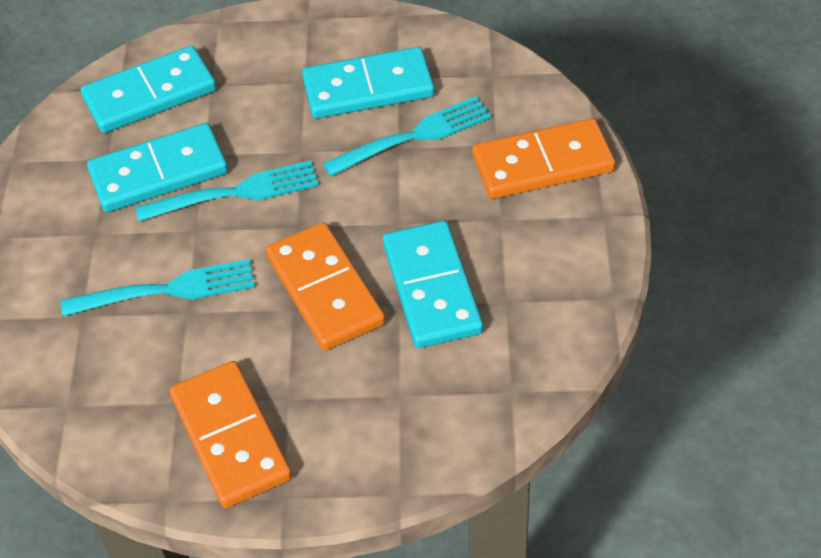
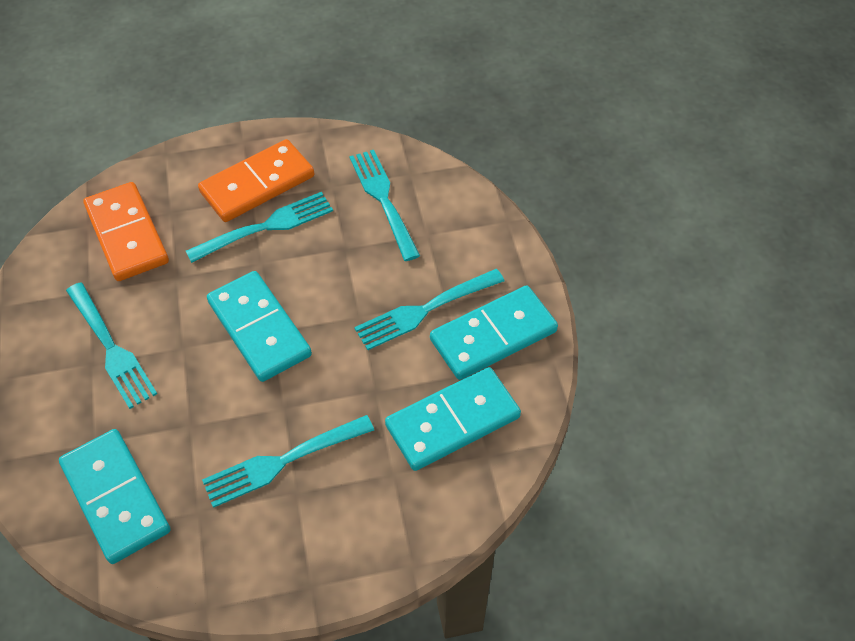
orange domino: 3 -> 2
turquoise fork: 3 -> 5

